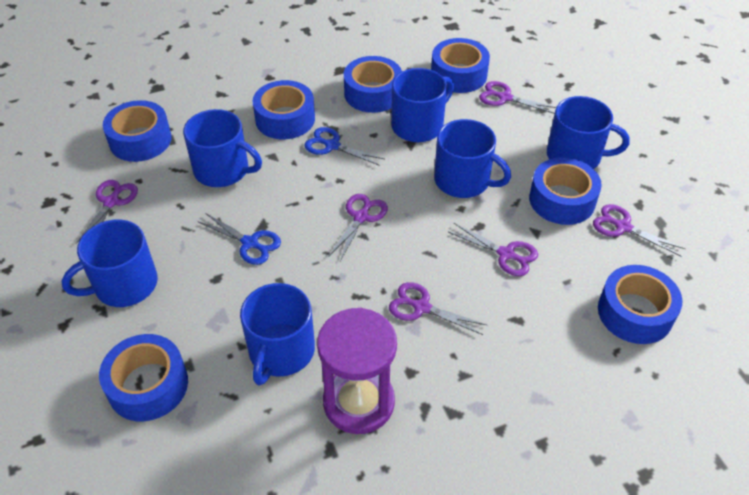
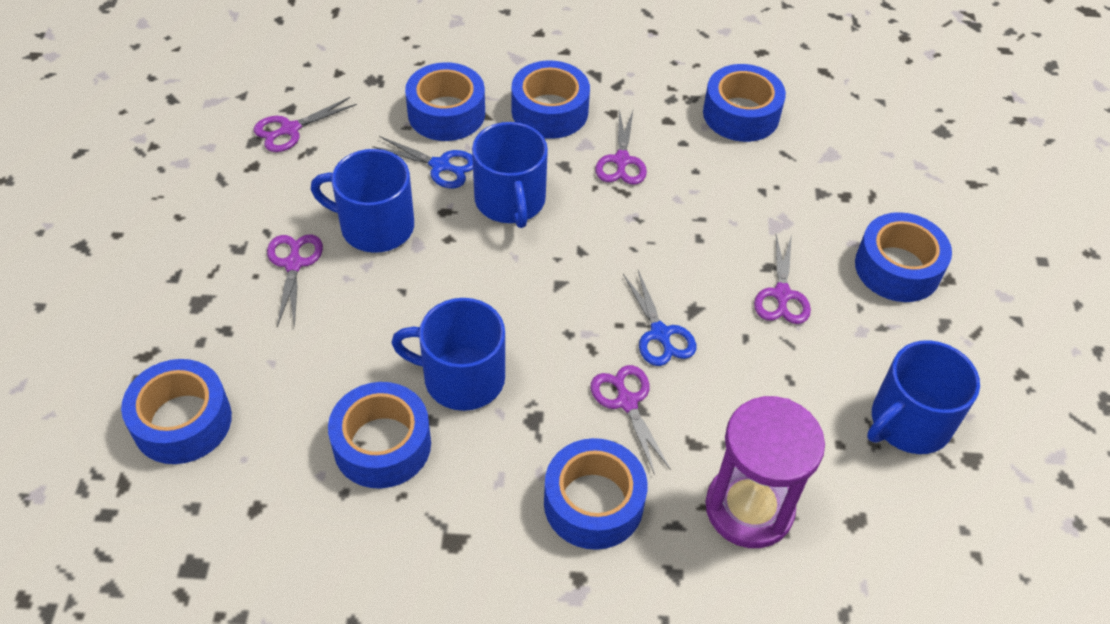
blue mug: 6 -> 4
purple scissors: 6 -> 5

